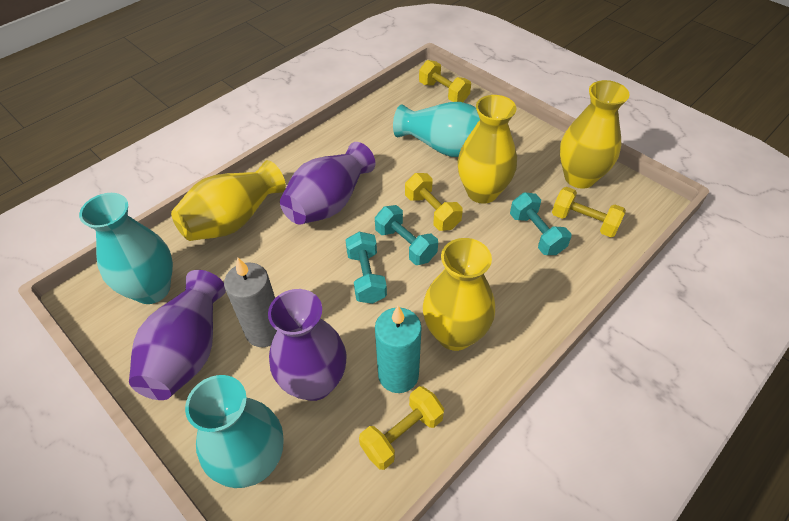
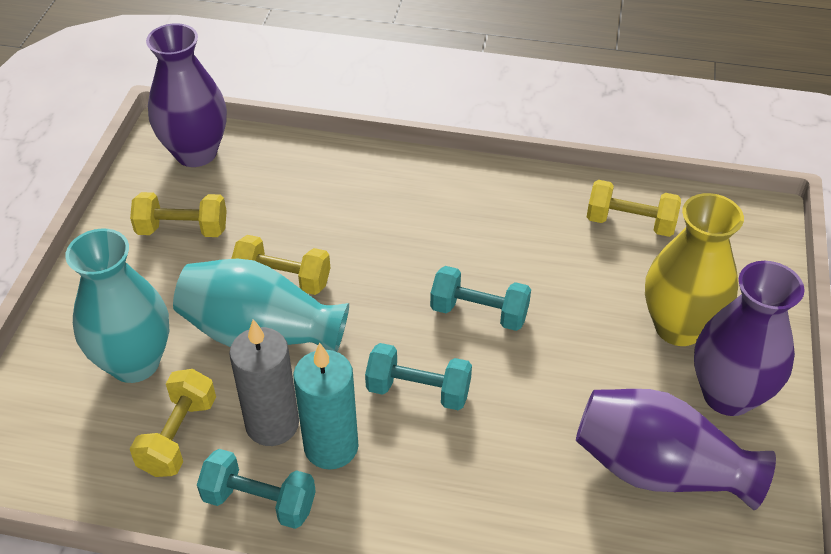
turquoise vase: 3 -> 2
yellow vase: 4 -> 1

